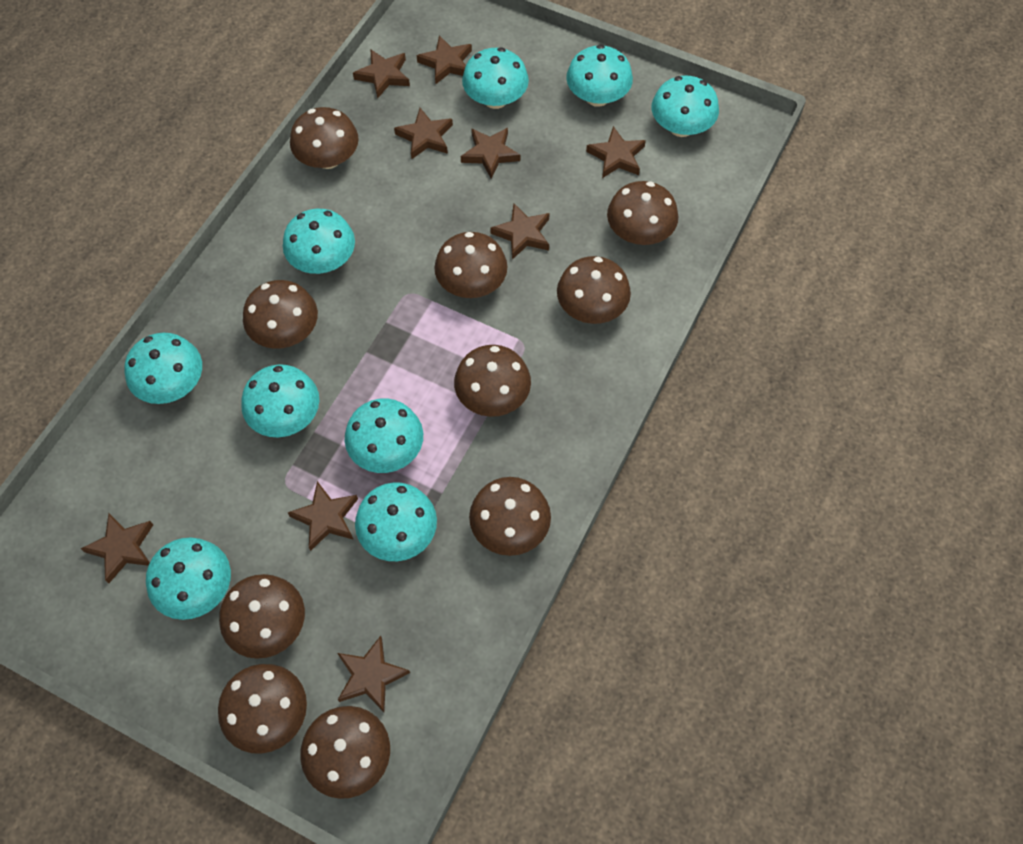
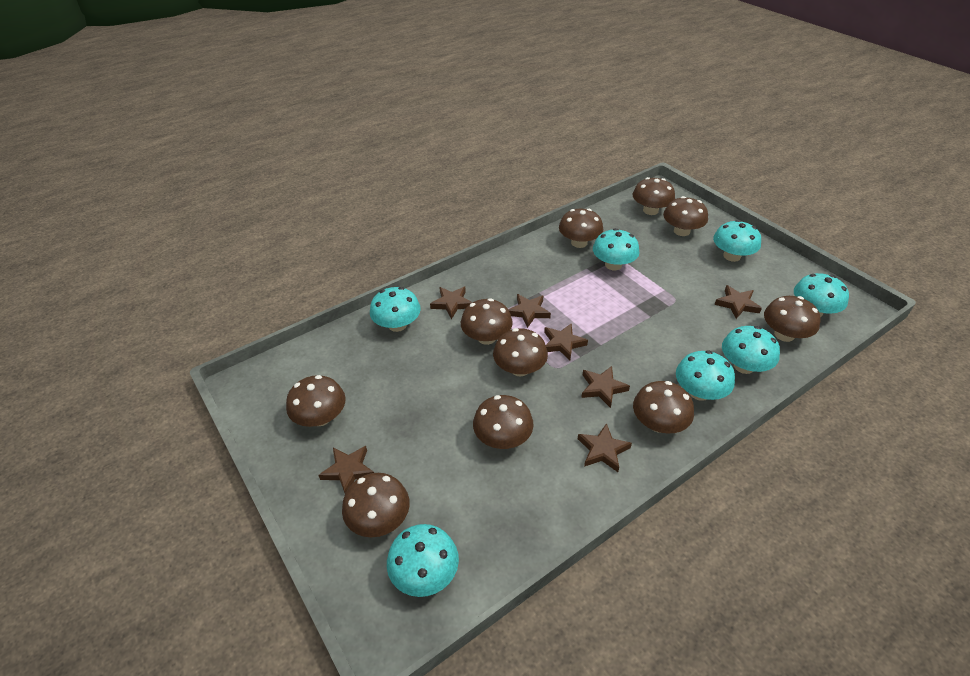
brown star: 9 -> 7
turquoise mushroom: 9 -> 7

